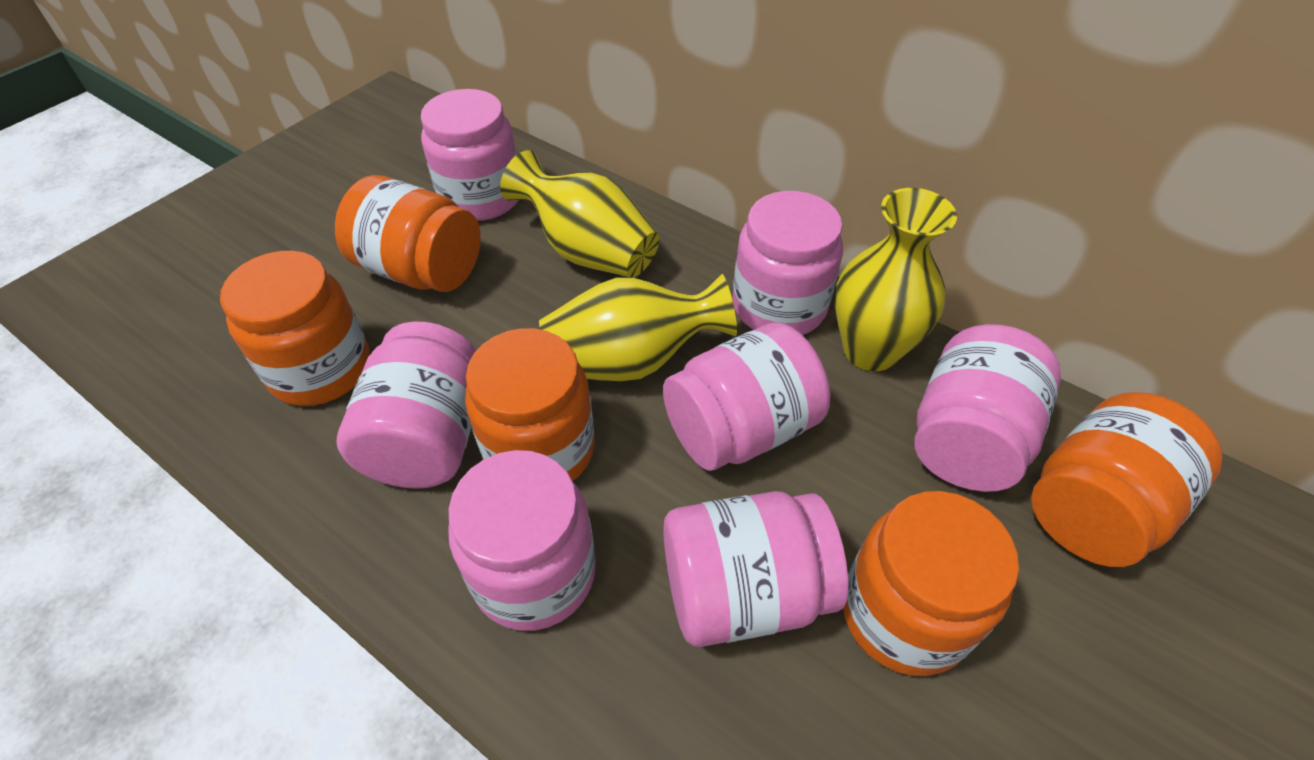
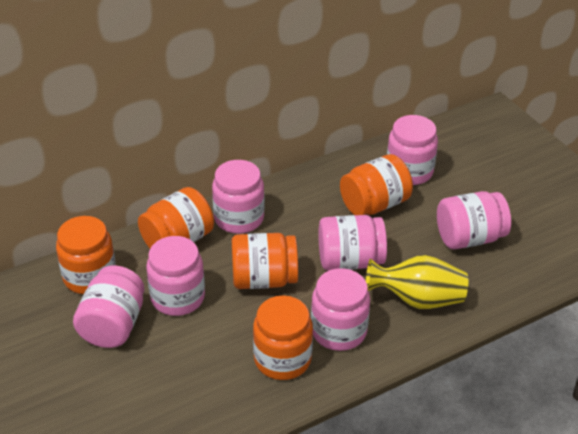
yellow vase: 3 -> 1

